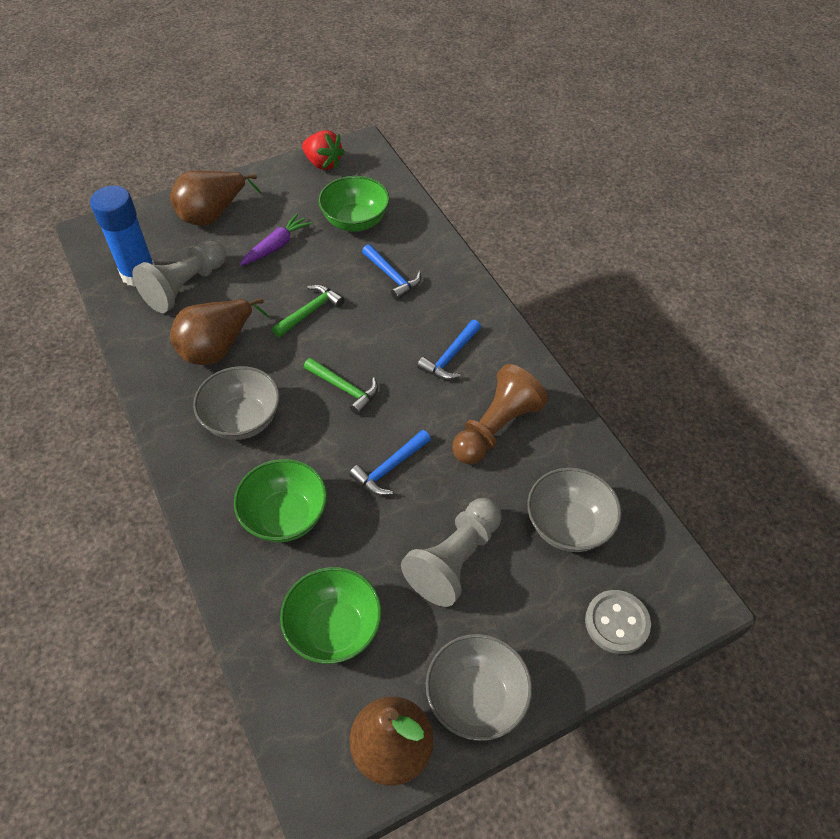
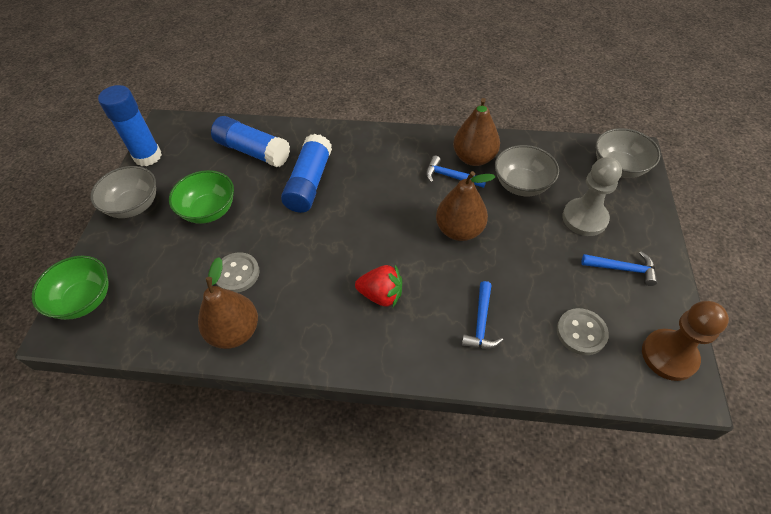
blue glue stick: 1 -> 3
green bowl: 3 -> 2
green hammer: 2 -> 0
grey button: 1 -> 2
grey pawn: 2 -> 1
purple carrot: 1 -> 0

